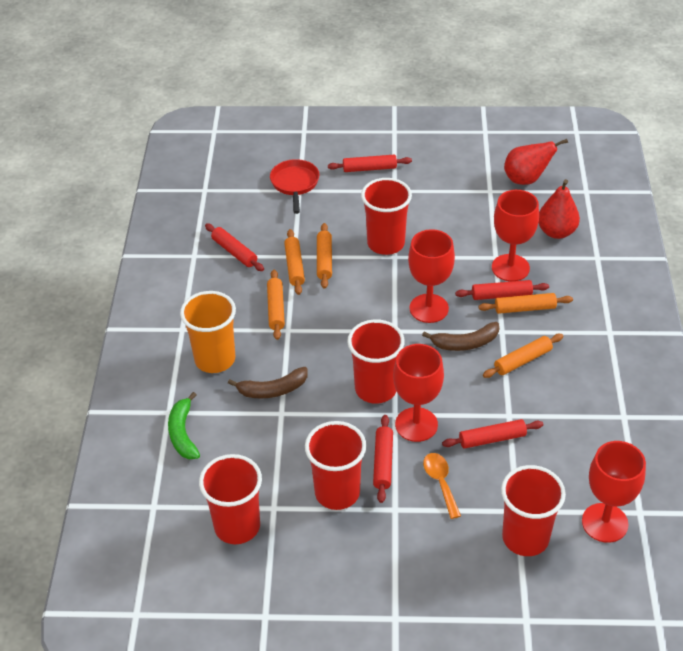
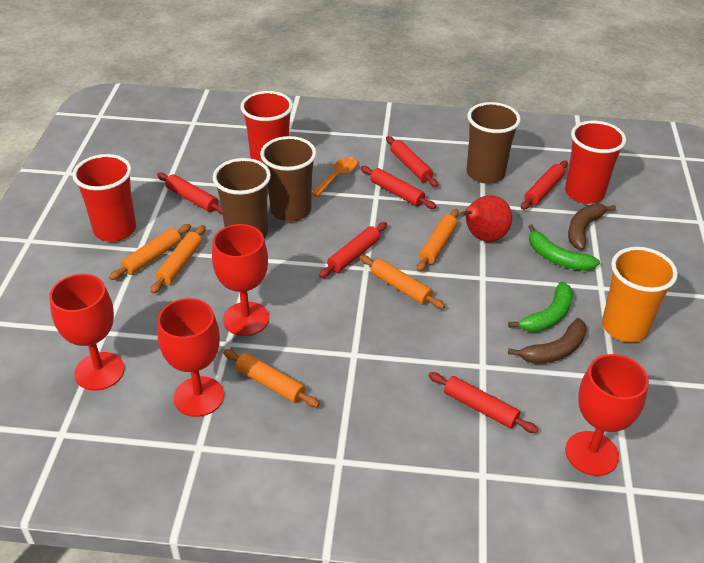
brown cup: 0 -> 3
green banana: 1 -> 2
red cup: 5 -> 3
red pan: 1 -> 0
red pear: 2 -> 1
red rolling pin: 5 -> 6

